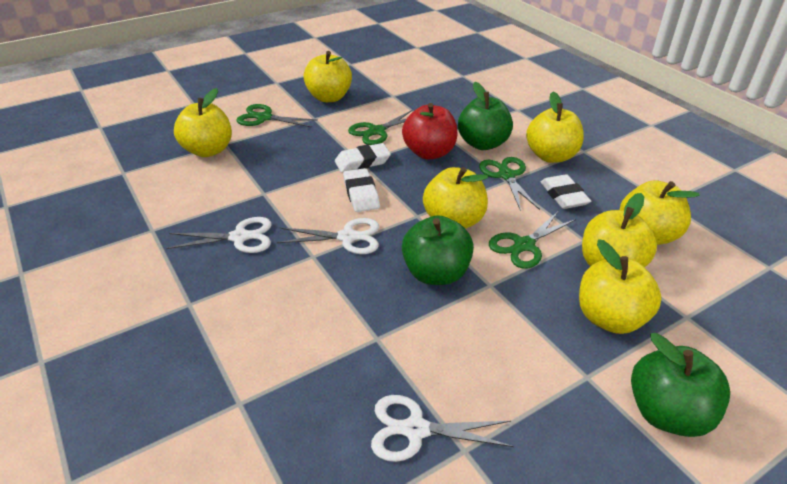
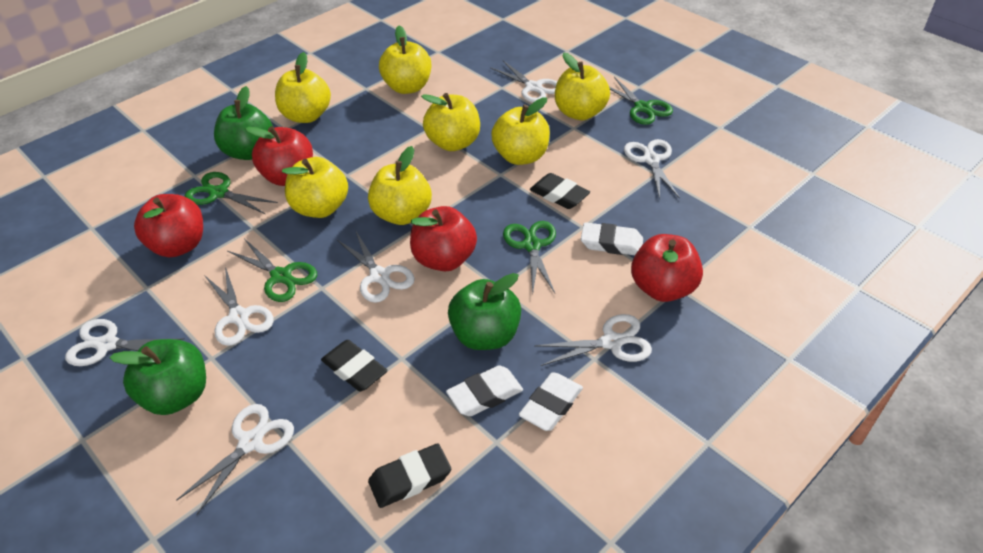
black eraser: 0 -> 3
red apple: 1 -> 4
white scissors: 3 -> 7

